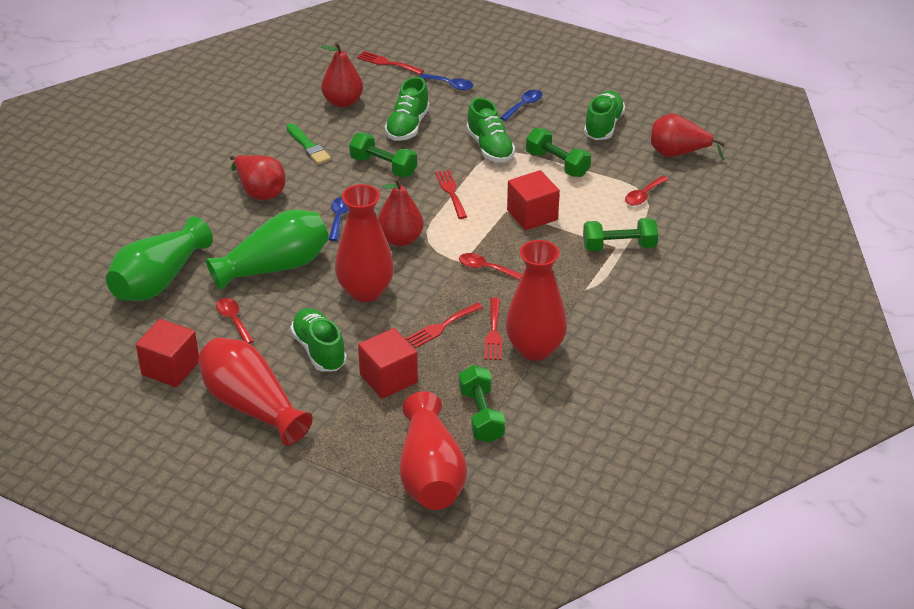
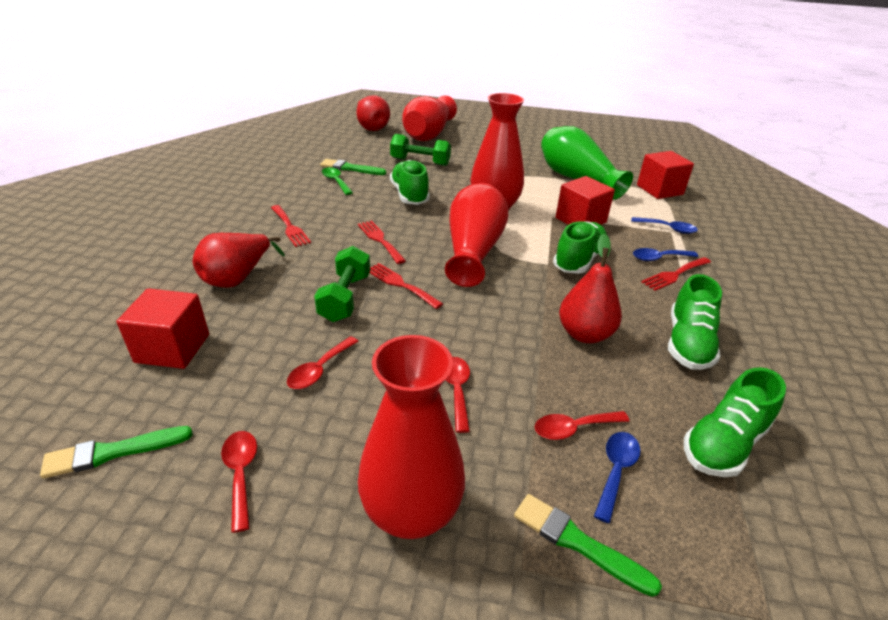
green brush: 1 -> 3
green dumbbell: 4 -> 2
green spoon: 0 -> 1
green vase: 2 -> 1
red pear: 4 -> 3
red spoon: 3 -> 4

